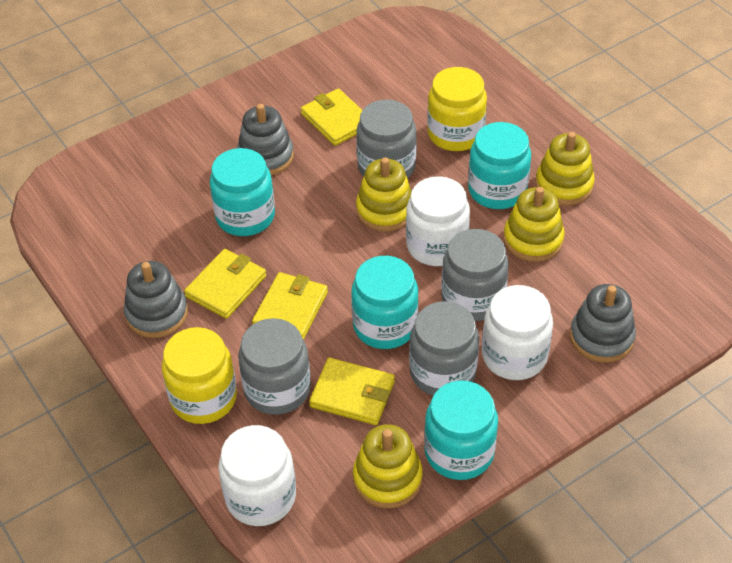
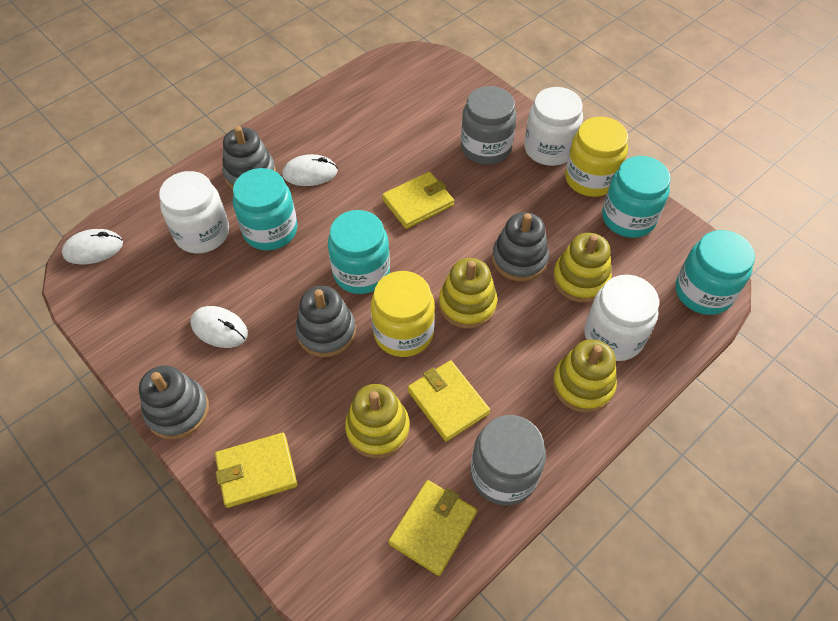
grey jar: 4 -> 2
grey stacking toy: 3 -> 4
white mouse: 0 -> 3

